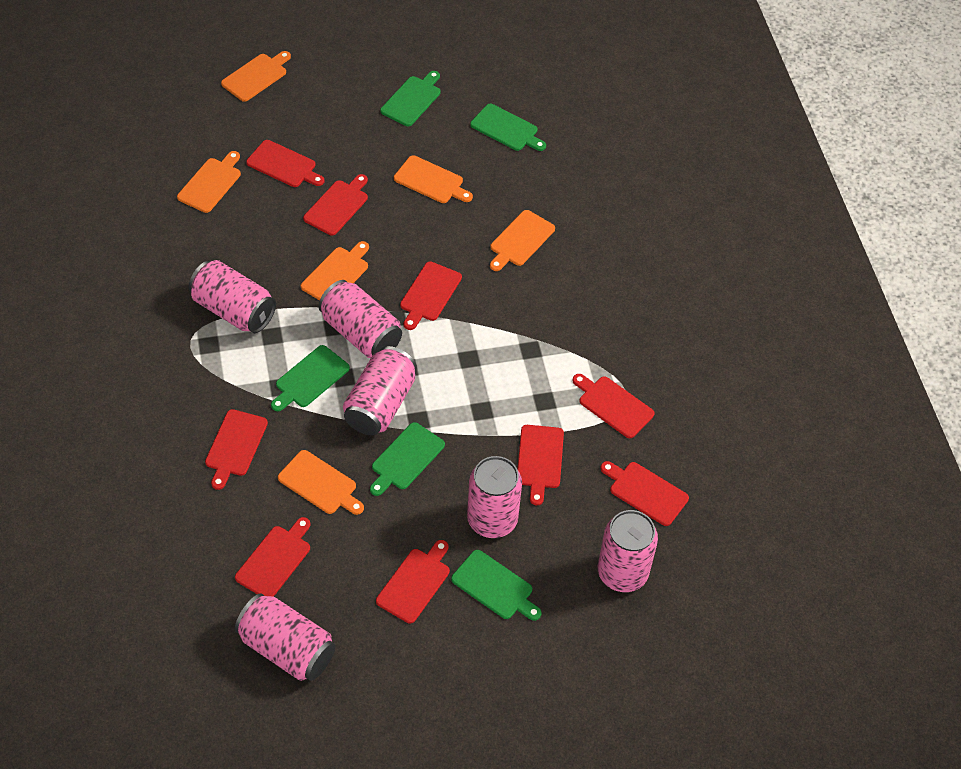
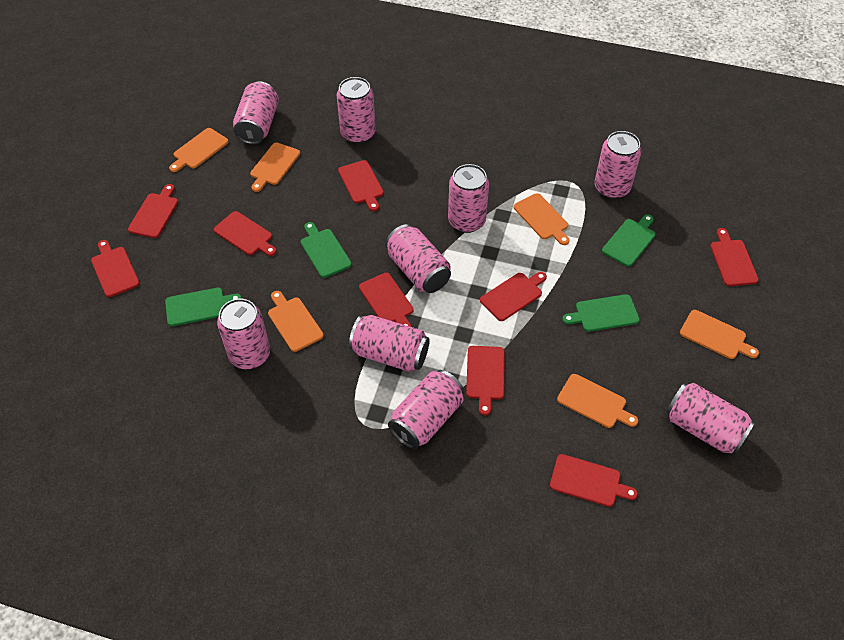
green cutting board: 5 -> 4
pink can: 6 -> 9

